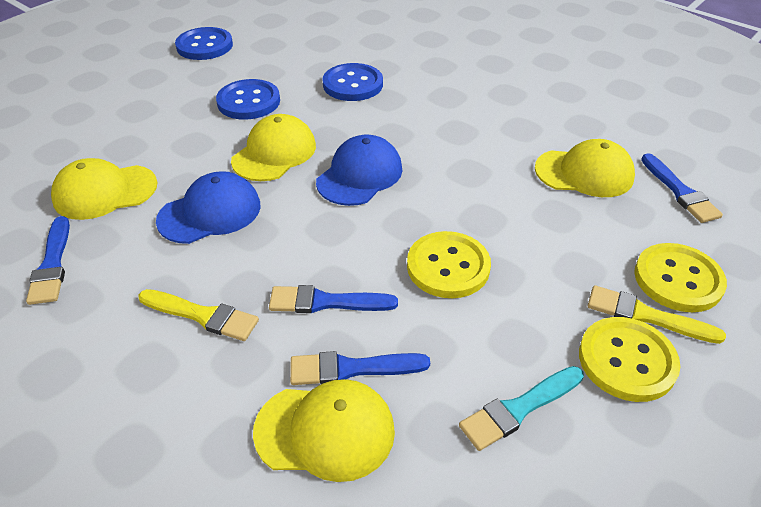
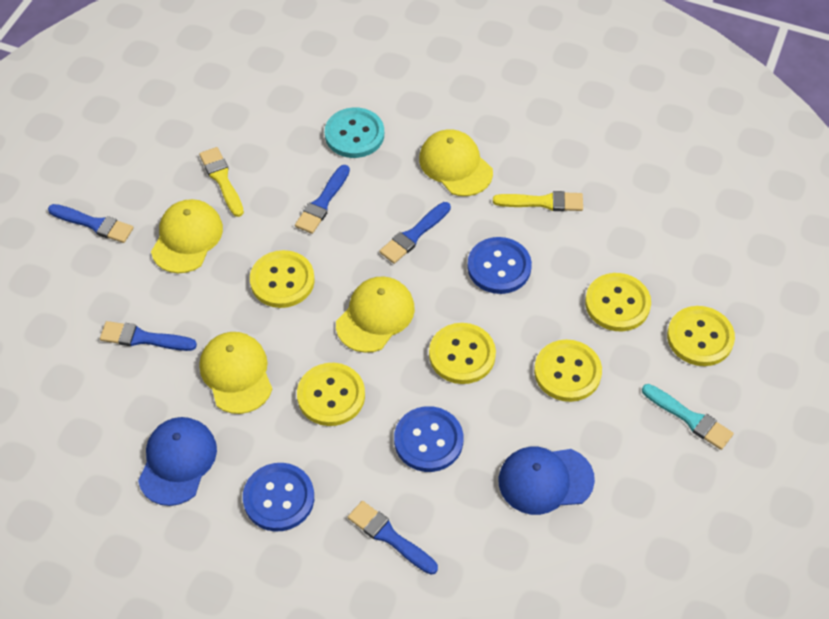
blue brush: 4 -> 5
turquoise button: 0 -> 1
yellow button: 3 -> 6

